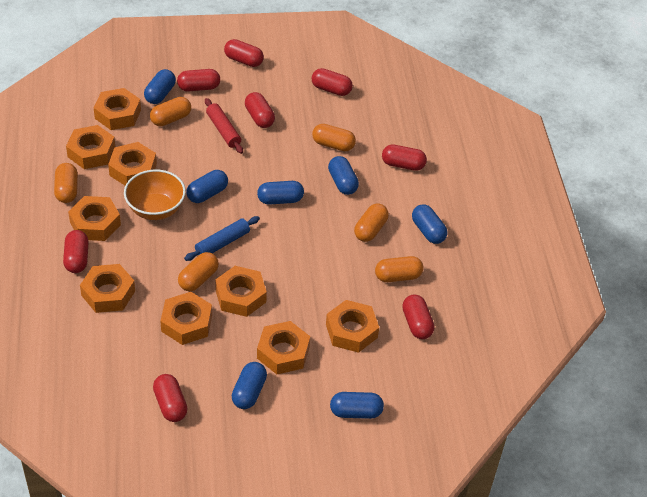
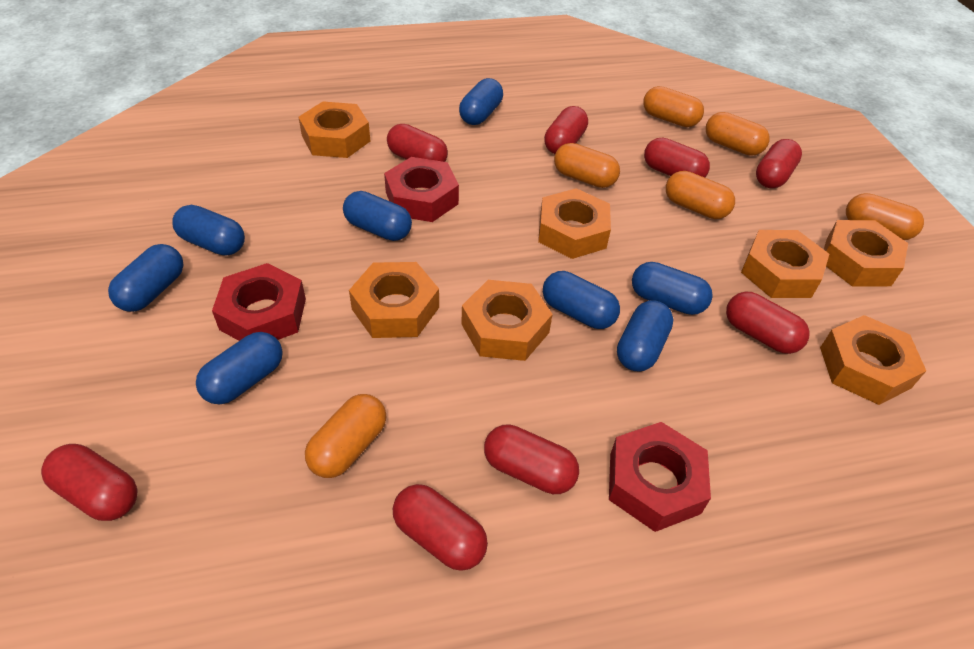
blue capsule: 7 -> 8
blue rolling pin: 1 -> 0
orange bowl: 1 -> 0
orange nut: 9 -> 7
red nut: 0 -> 3
red rolling pin: 1 -> 0

